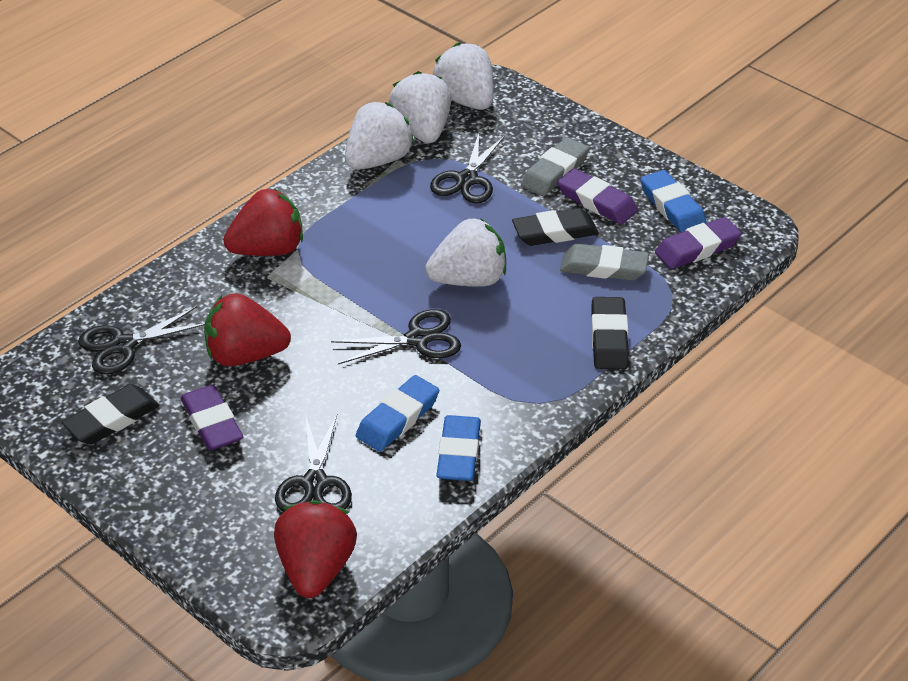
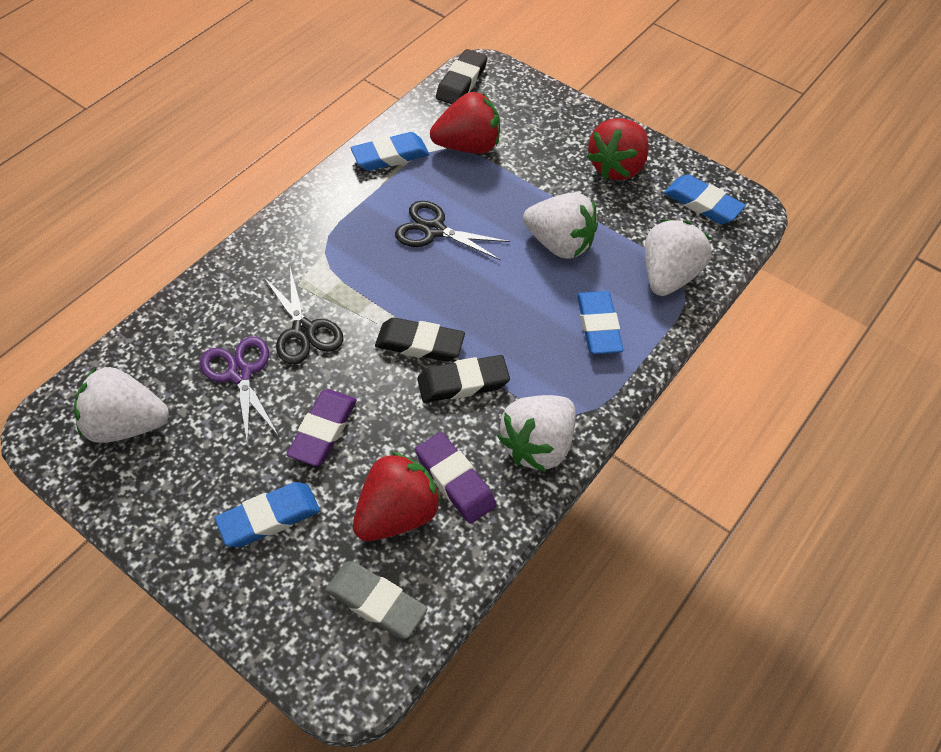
black scissors: 4 -> 2
blue eraser: 3 -> 4
grey eraser: 2 -> 1
purple eraser: 3 -> 2
purple scissors: 0 -> 1

